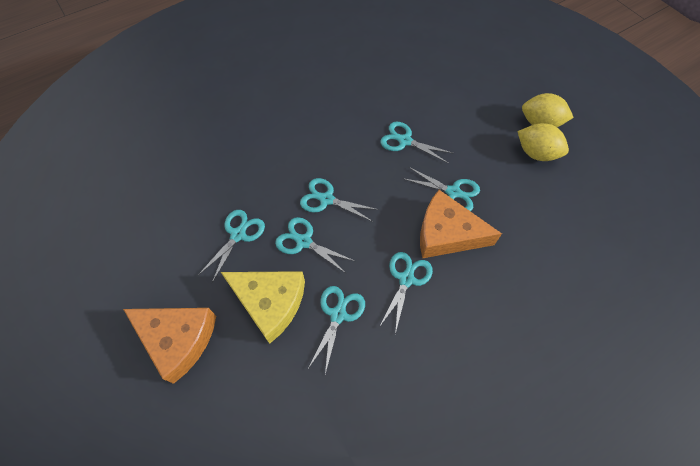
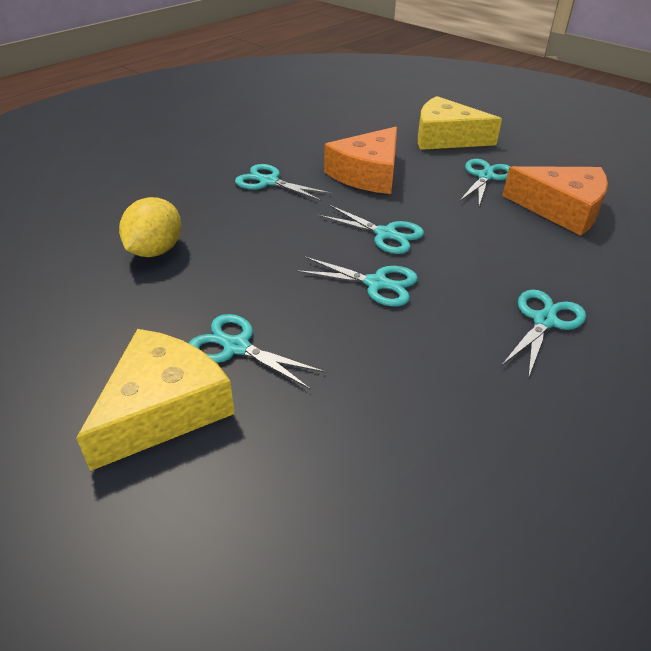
turquoise scissors: 7 -> 6
yellow cheese: 1 -> 2
yellow lemon: 2 -> 1

